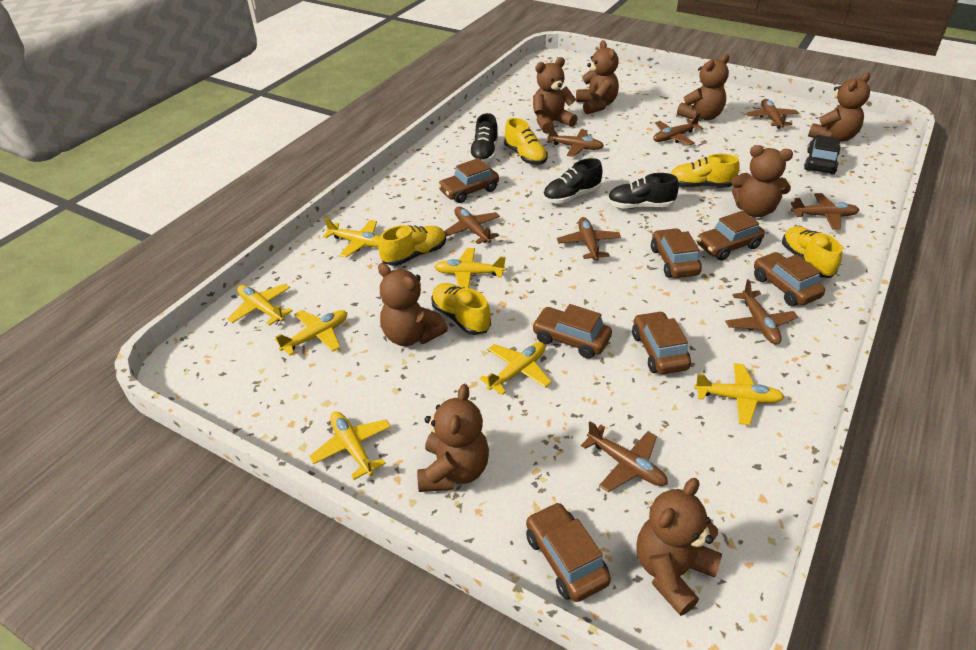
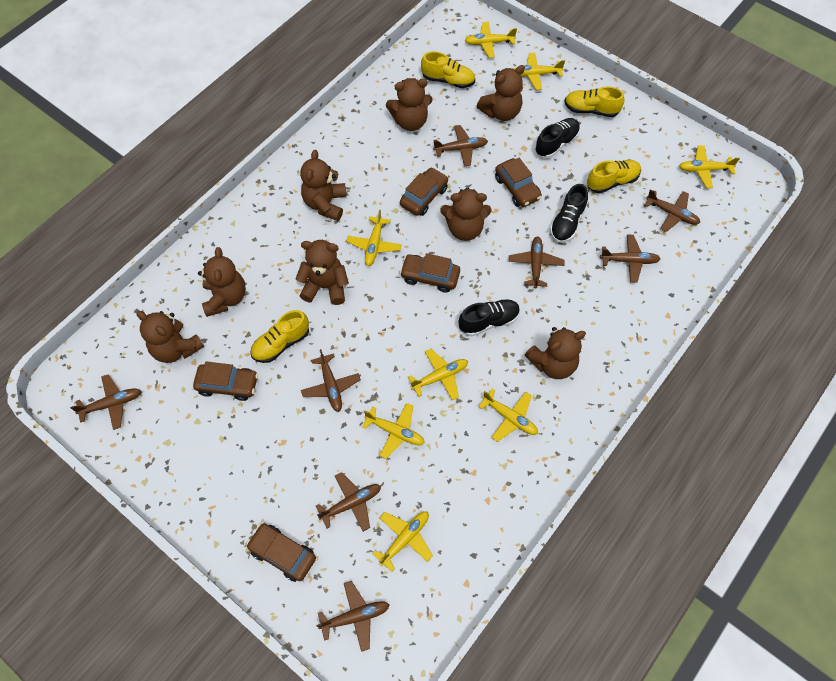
black car: 1 -> 0
brown car: 7 -> 5
yellow plane: 7 -> 8
yellow shoe: 5 -> 4

